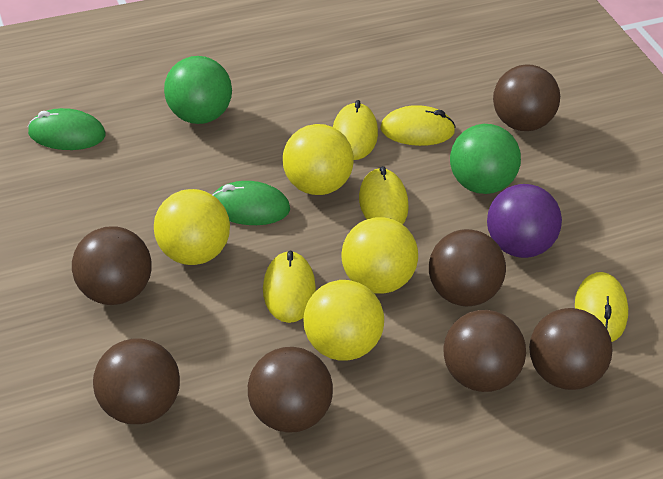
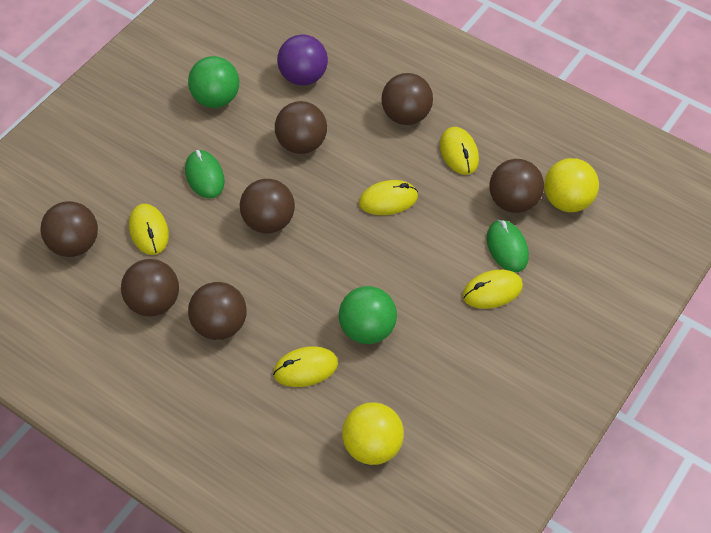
yellow ball: 4 -> 2

